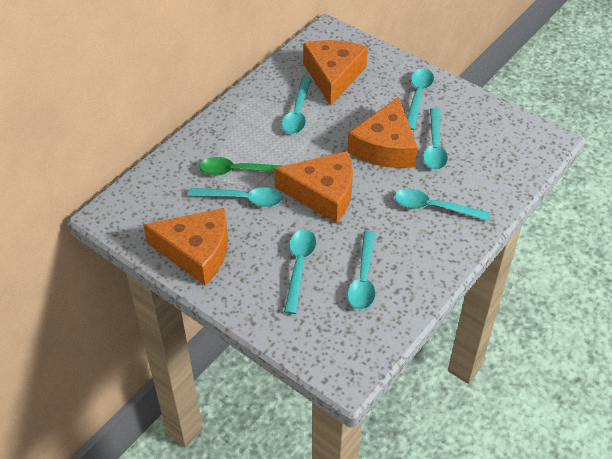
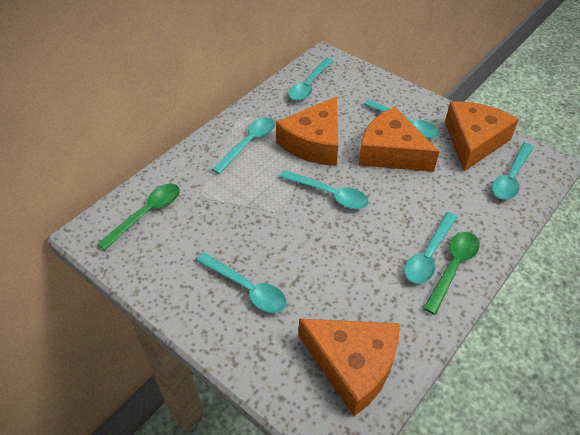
green spoon: 1 -> 2

